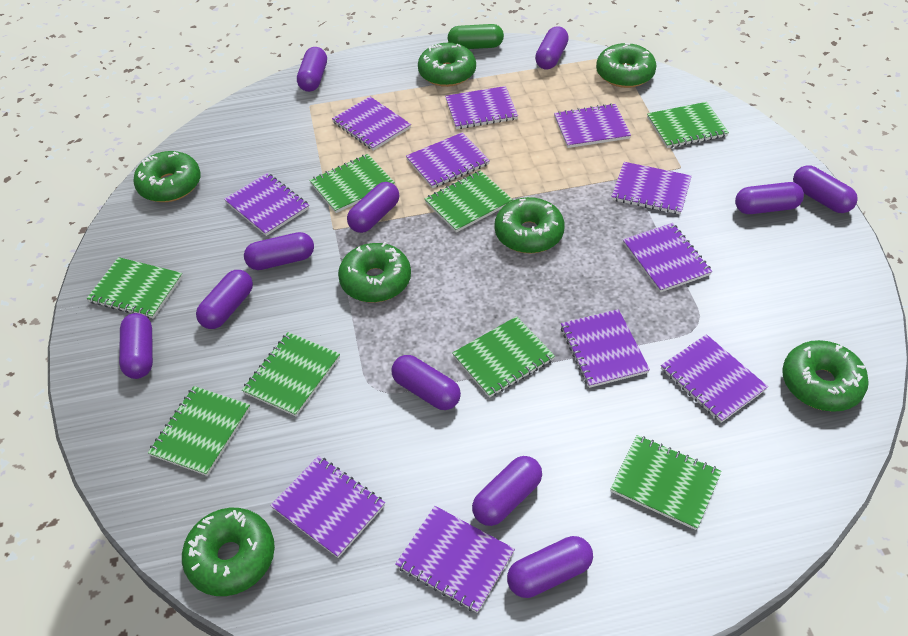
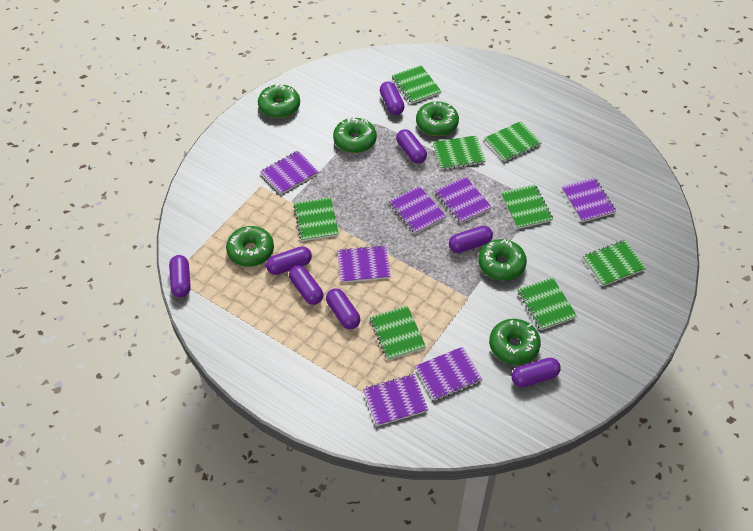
green capsule: 1 -> 0
green donut: 7 -> 6
purple capsule: 11 -> 8
purple notebook: 11 -> 7

